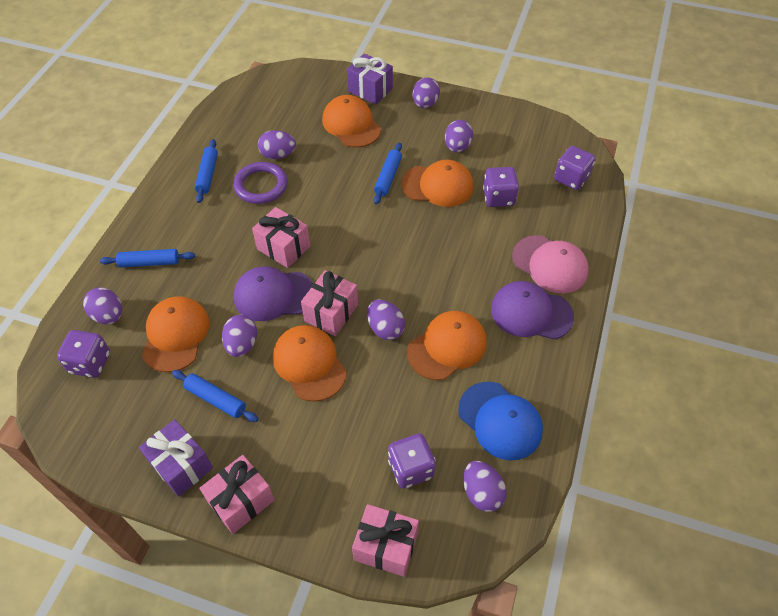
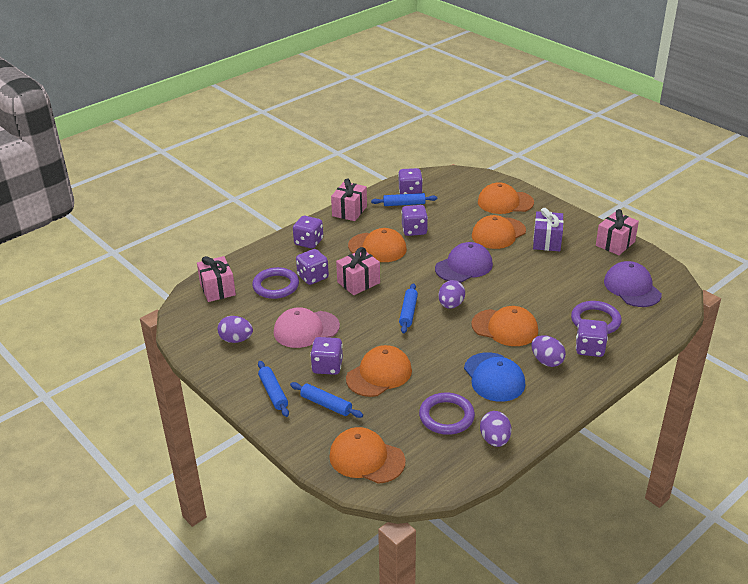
orange cap: 5 -> 6
purple dice: 4 -> 6
purple egg: 7 -> 4
purple gift: 2 -> 1
purple ring: 1 -> 3

